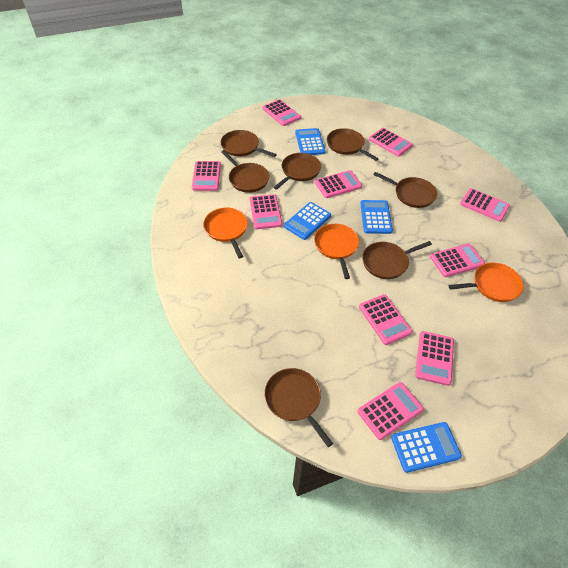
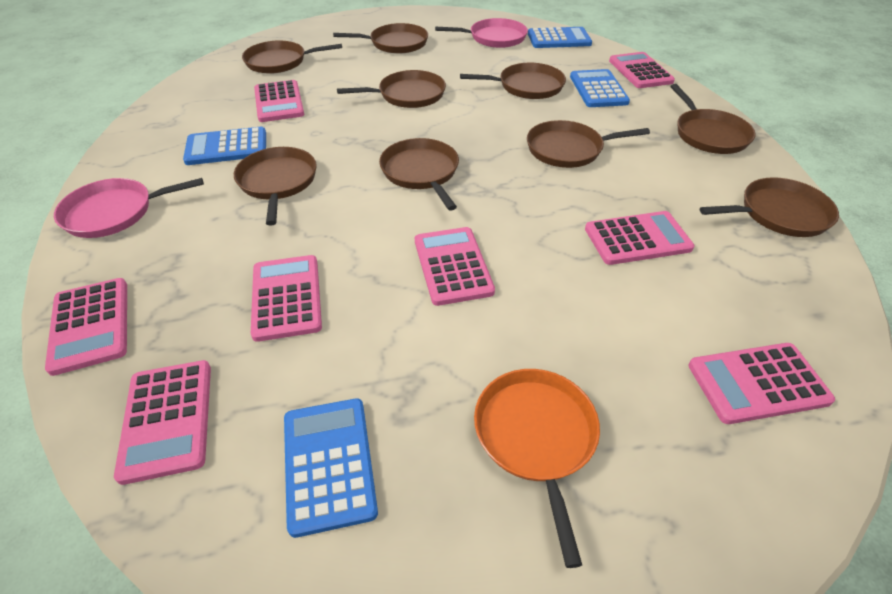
brown pan: 7 -> 9
orange pan: 3 -> 1
pink calculator: 10 -> 8
pink pan: 0 -> 2

